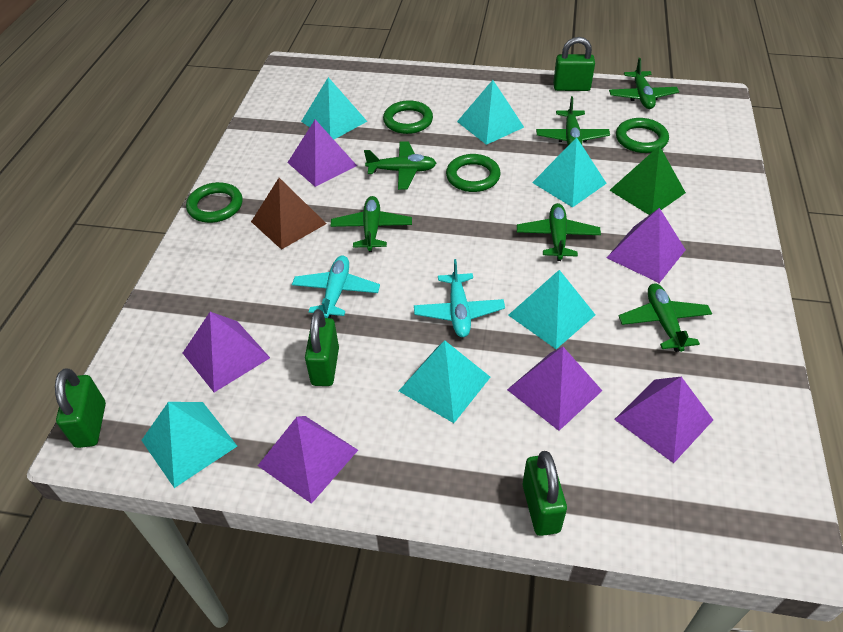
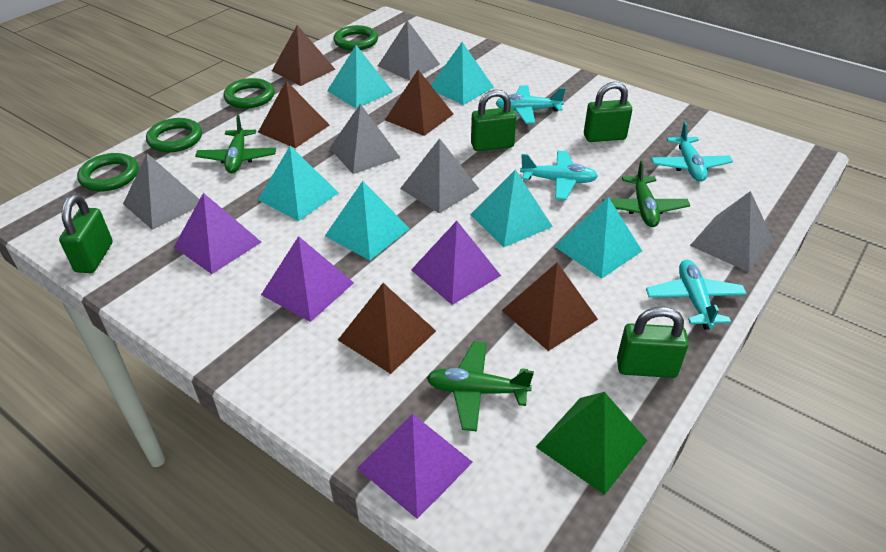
brown pyramid: 1 -> 5
green plane: 6 -> 3
grey pyramid: 0 -> 5
purple pyramid: 6 -> 4
turquoise plane: 2 -> 4

